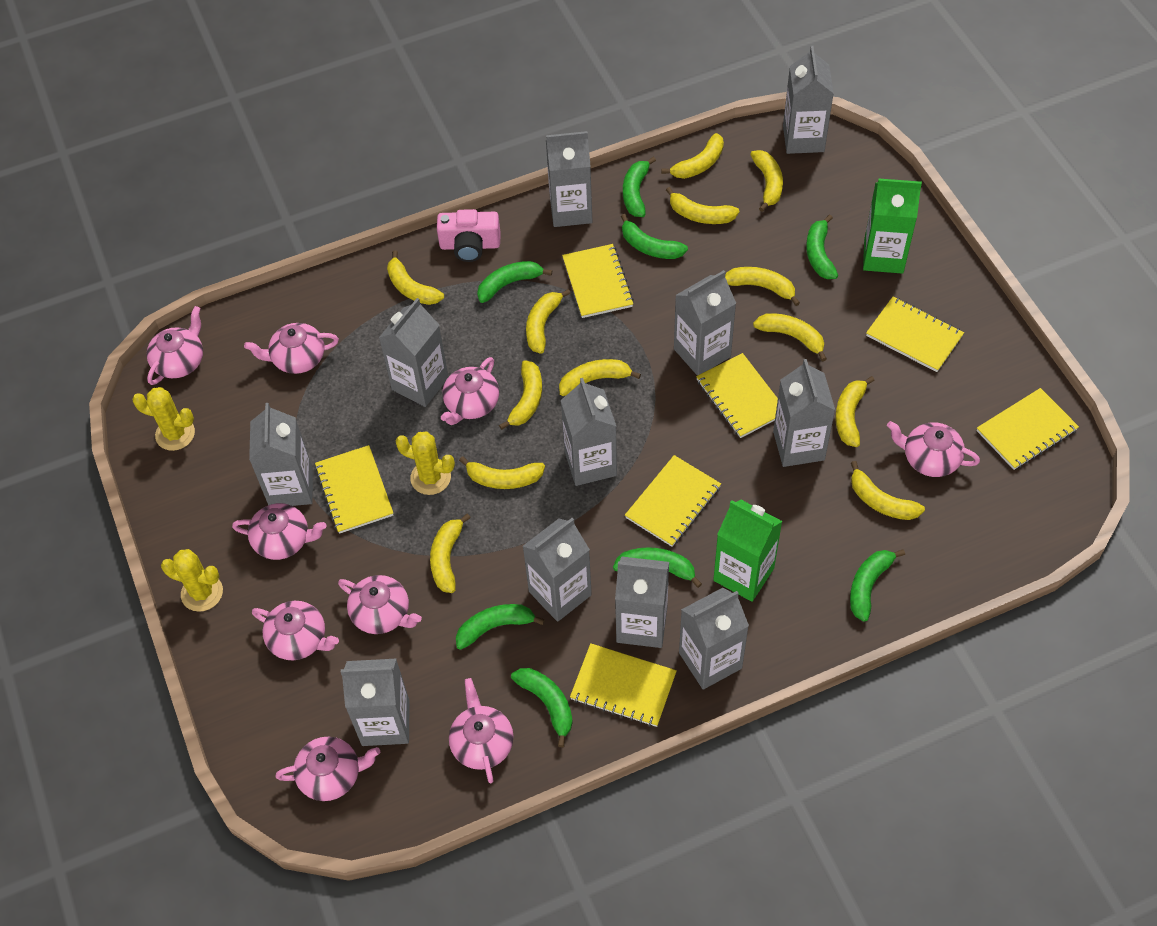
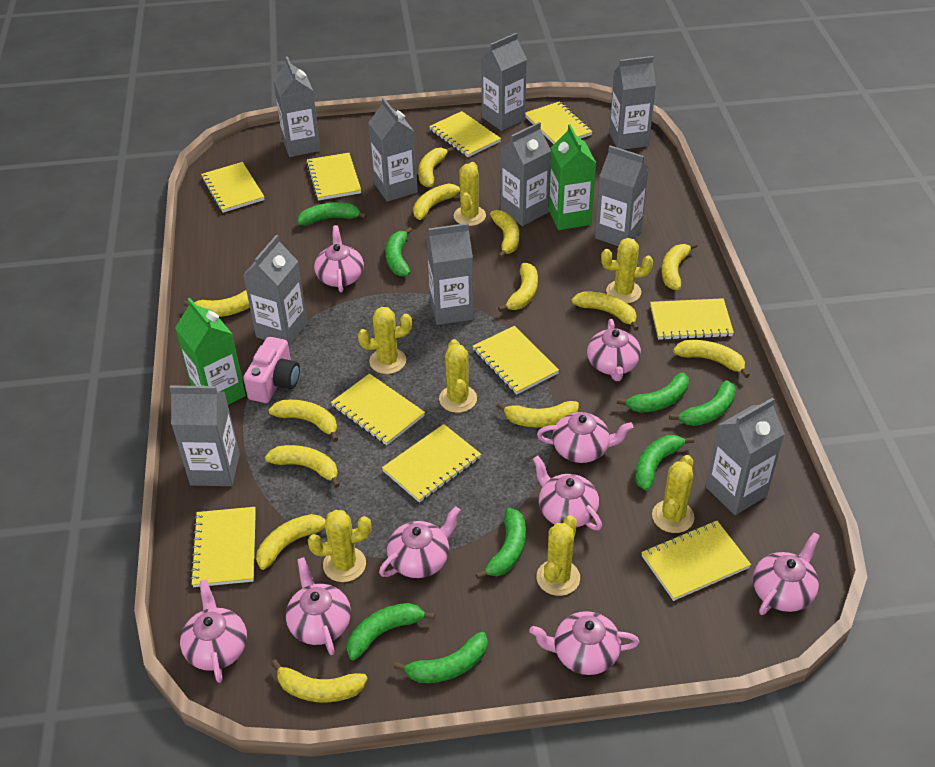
grey carton: 11 -> 10
yellow cactus: 3 -> 7
yellow notebook: 7 -> 10

